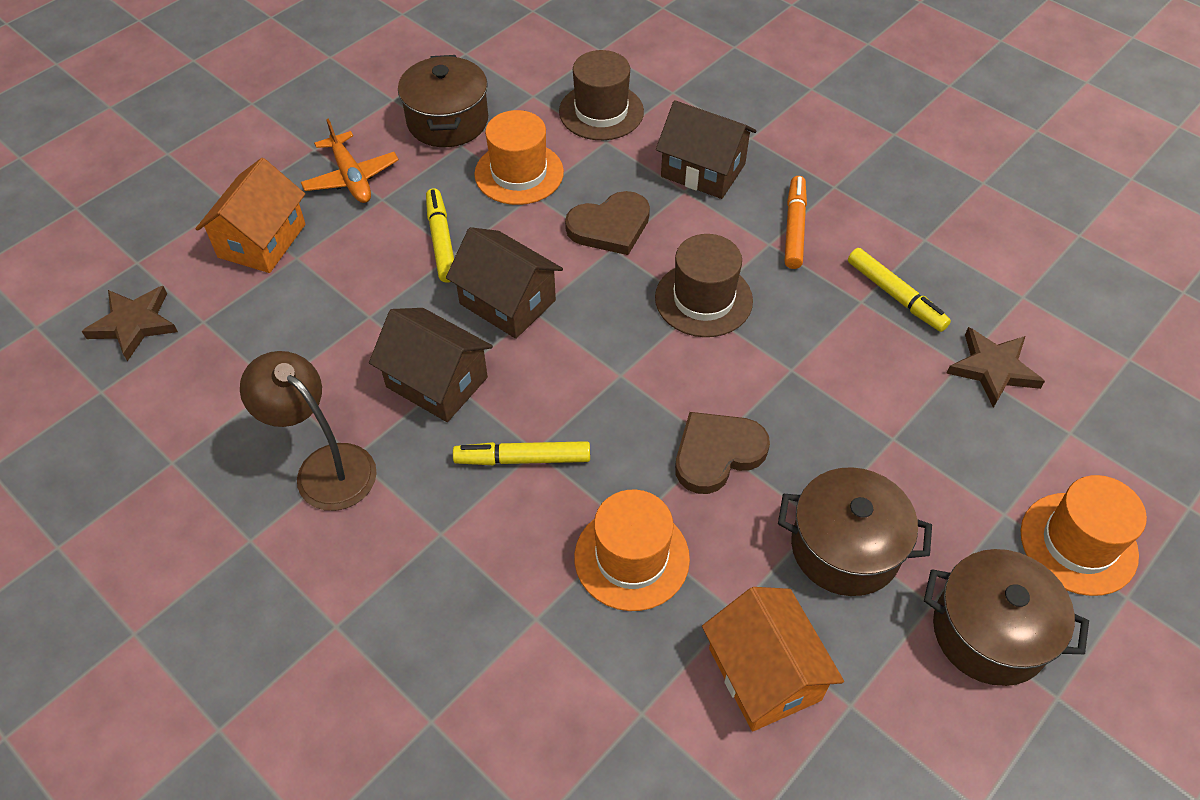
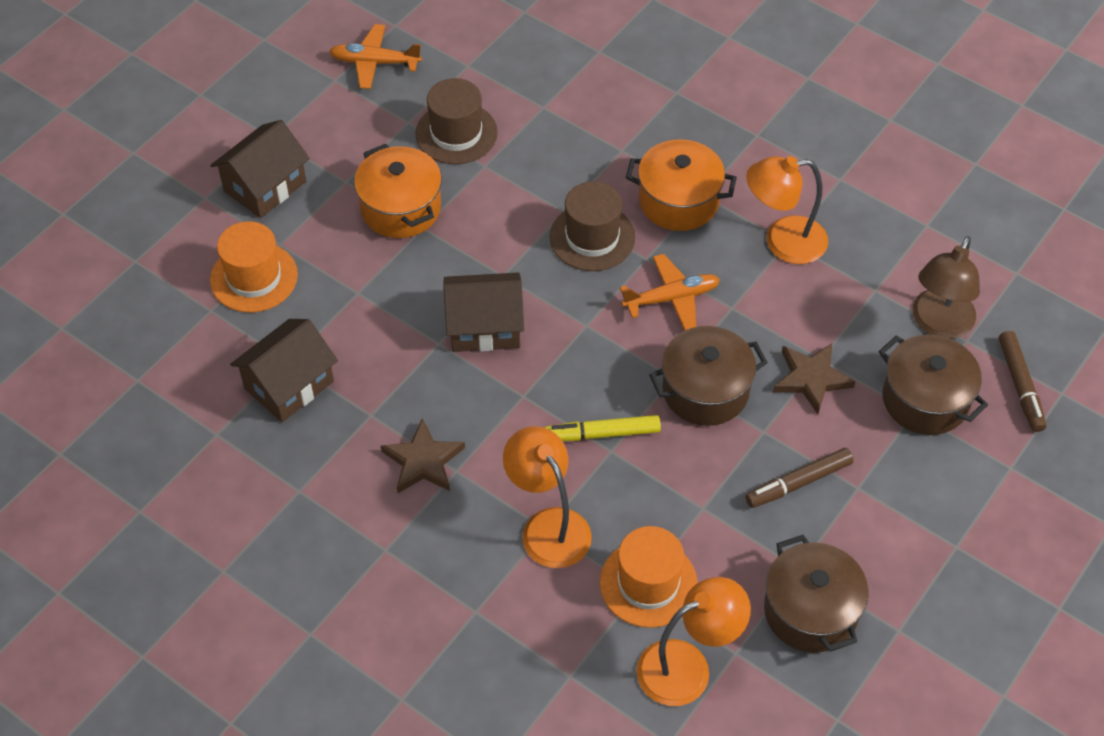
brown heart: 2 -> 0
brown marker: 0 -> 2
orange hat: 3 -> 2
orange house: 2 -> 0
orange lamp: 0 -> 3
orange marker: 1 -> 0
orange plane: 1 -> 2
orange pot: 0 -> 2
yellow marker: 3 -> 1

